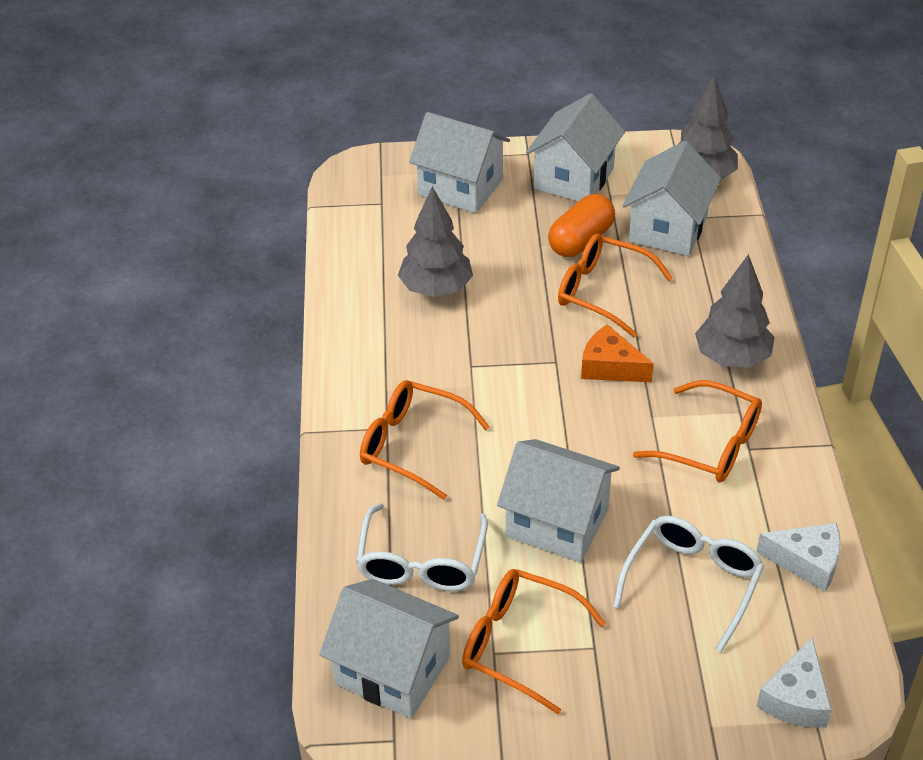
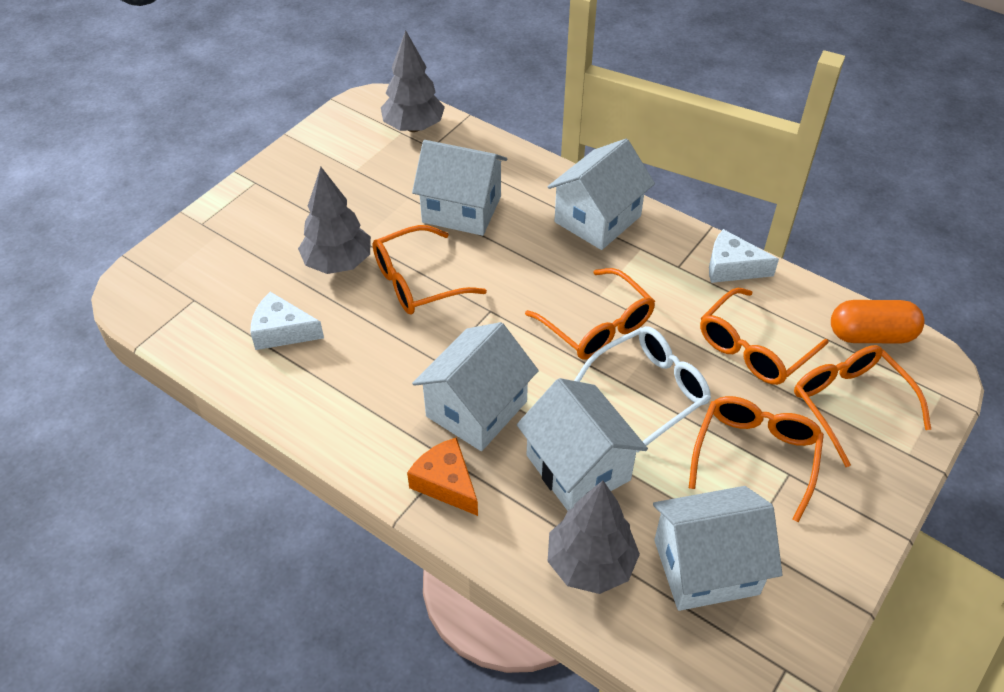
orange glasses: 4 -> 5
white glasses: 2 -> 1

